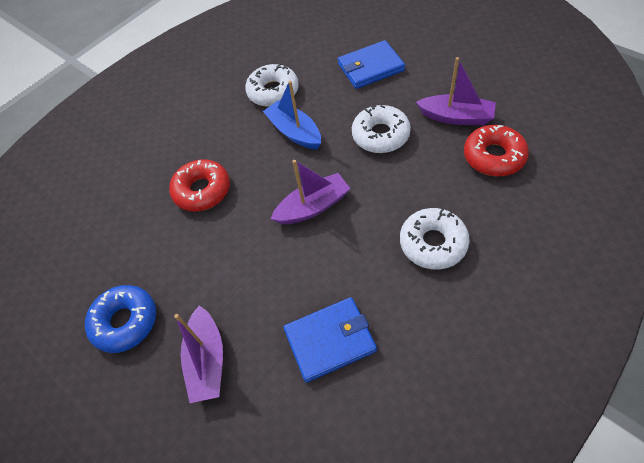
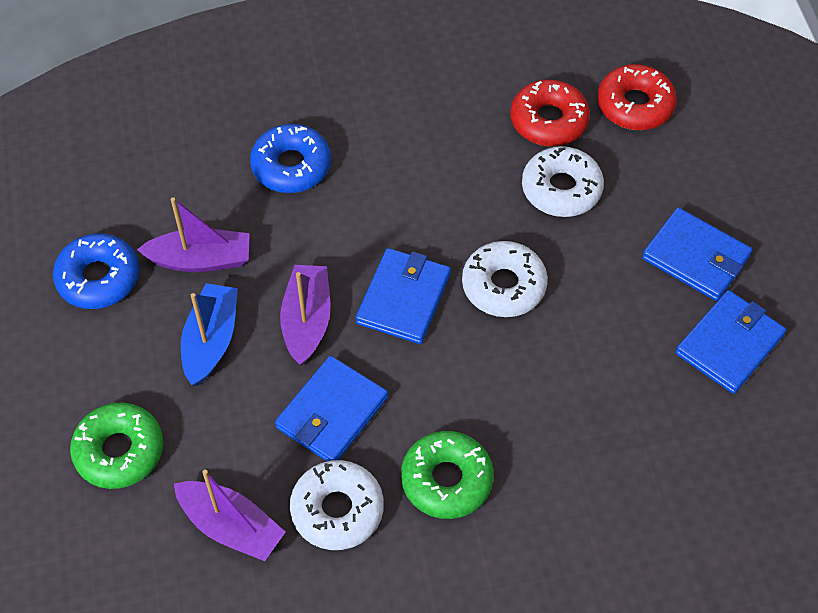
blue donut: 1 -> 2
blue wallet: 2 -> 4
green donut: 0 -> 2

